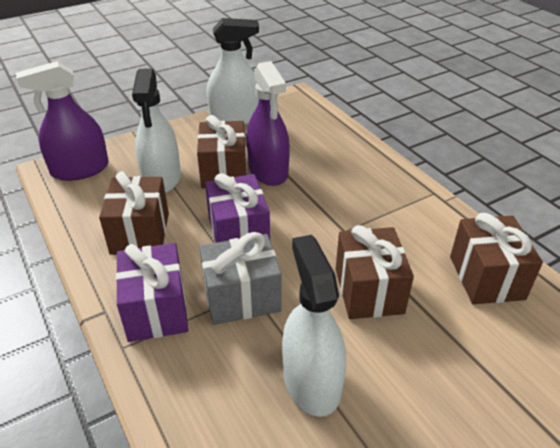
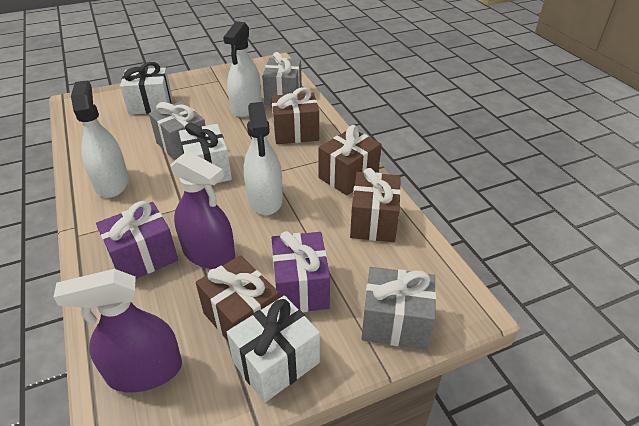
grey gift: 1 -> 3
white gift: 0 -> 3

